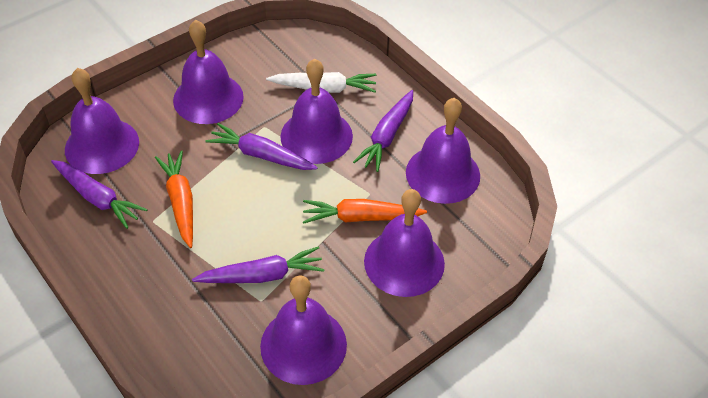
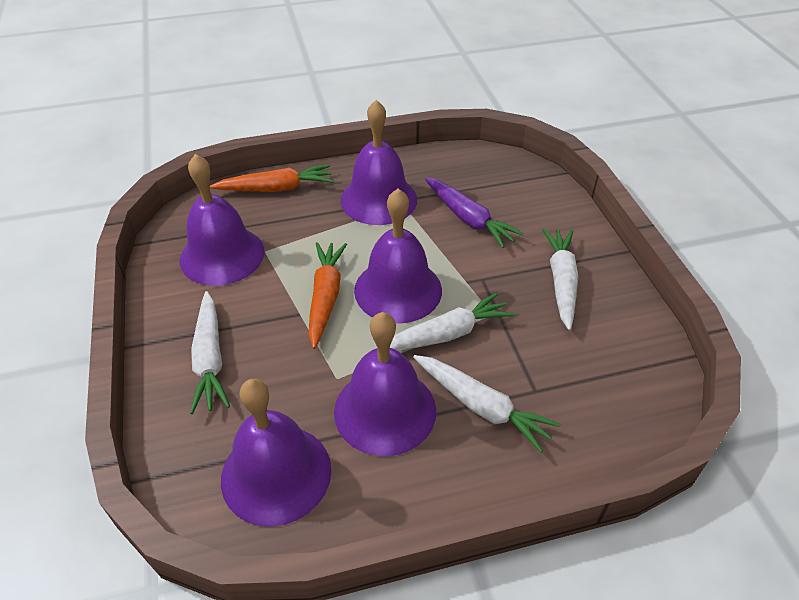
purple bell: 6 -> 5
purple carrot: 4 -> 1
white carrot: 1 -> 4

